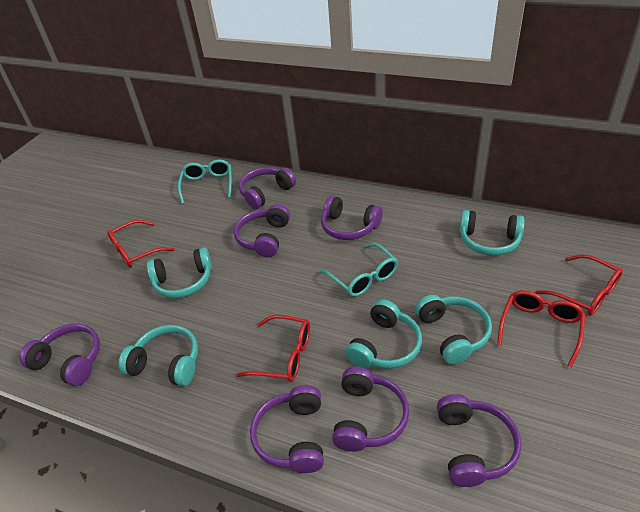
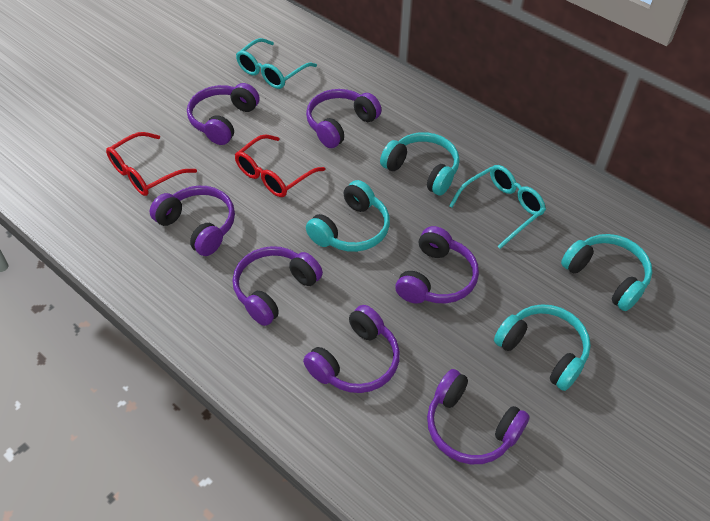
red glasses: 4 -> 2
turquoise headphones: 5 -> 4

